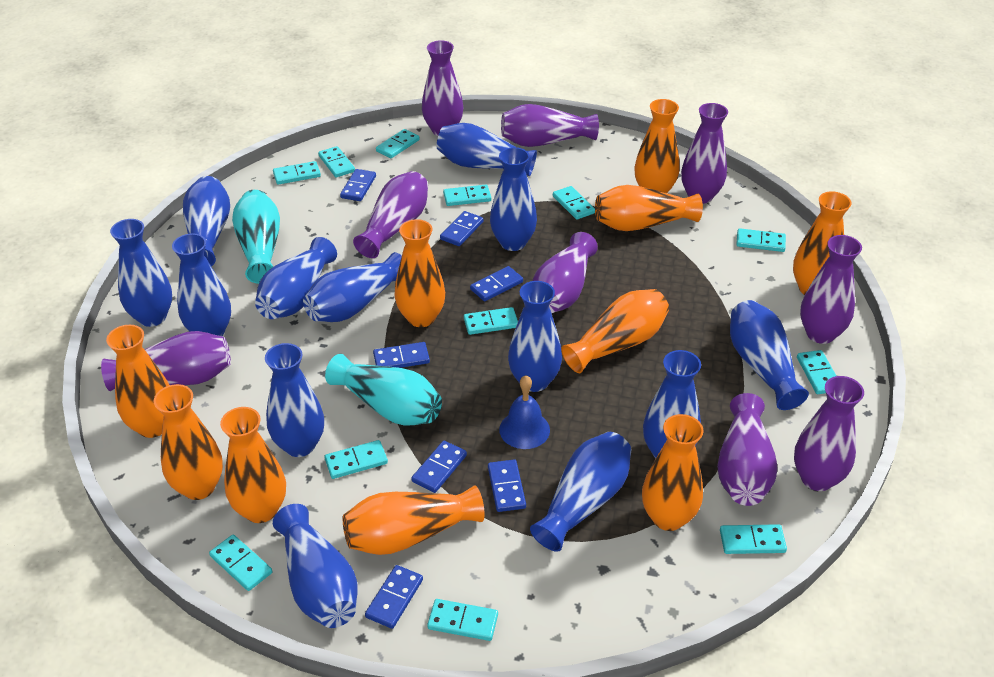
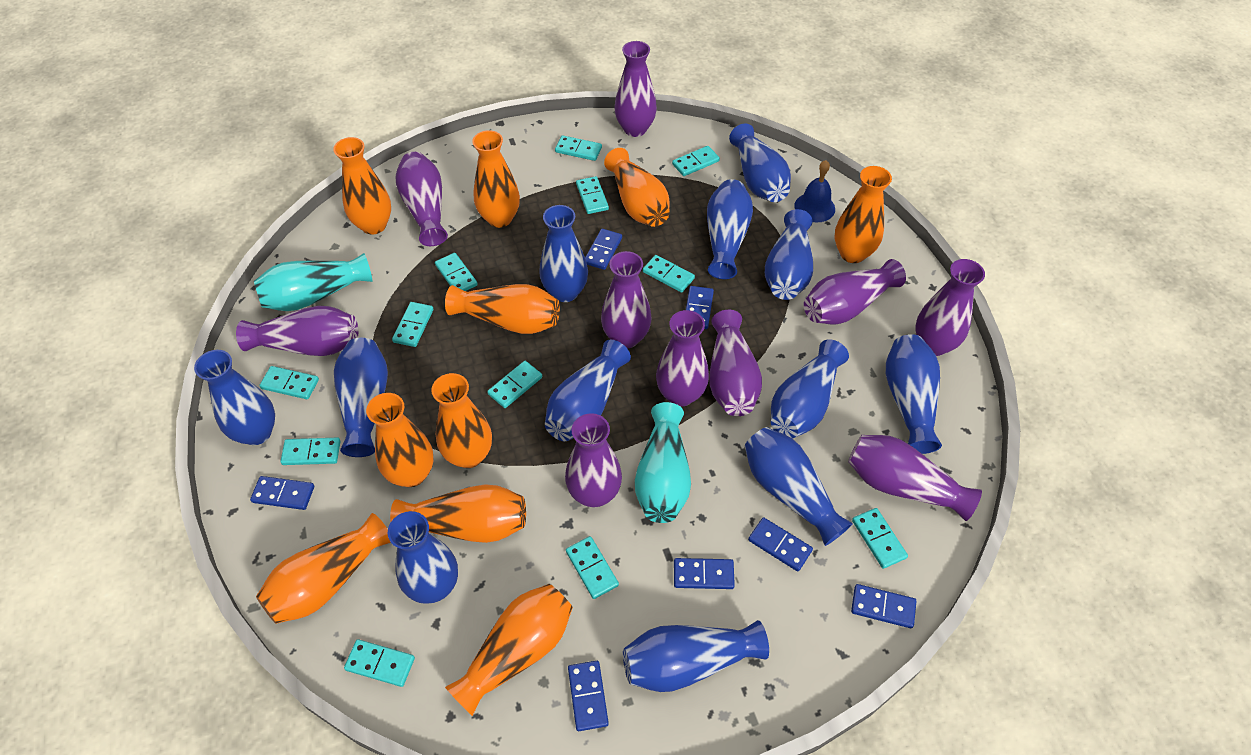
blue vase: 13 -> 12
purple vase: 9 -> 10

